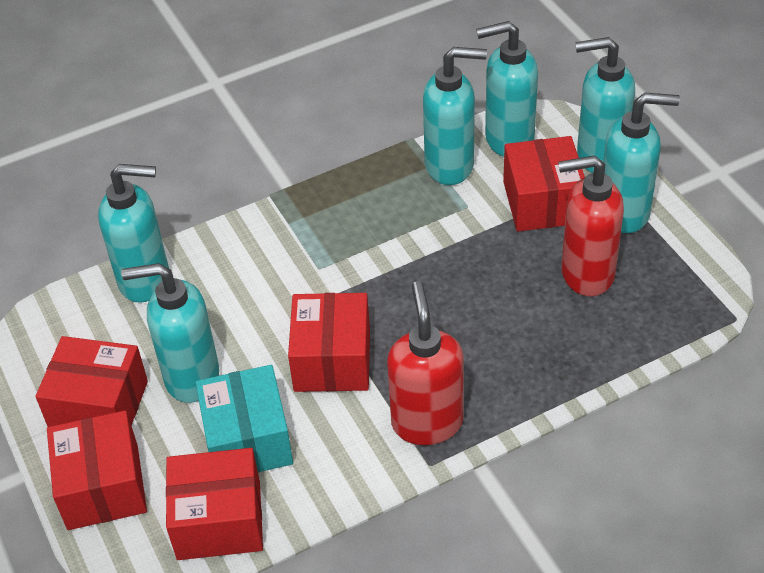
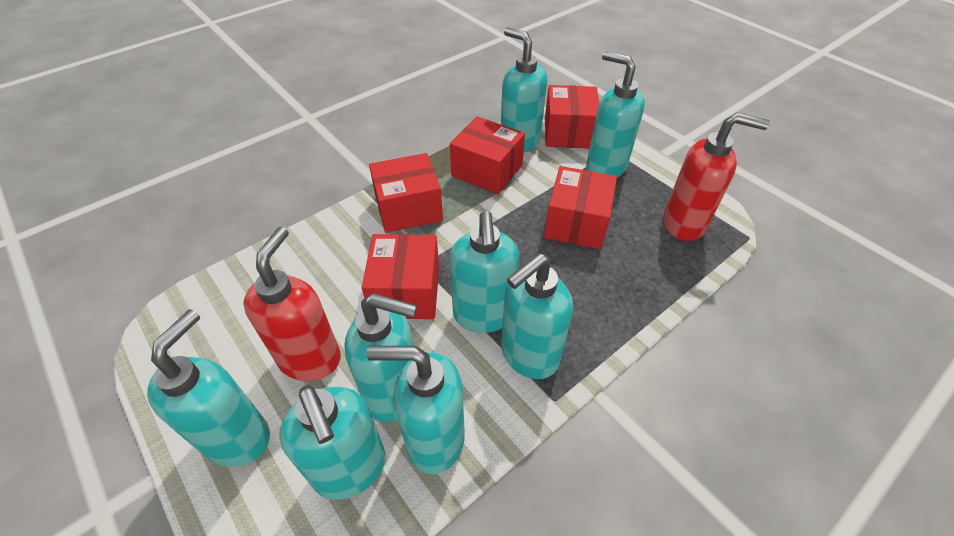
turquoise box: 1 -> 0
turquoise soap dispenser: 6 -> 8

